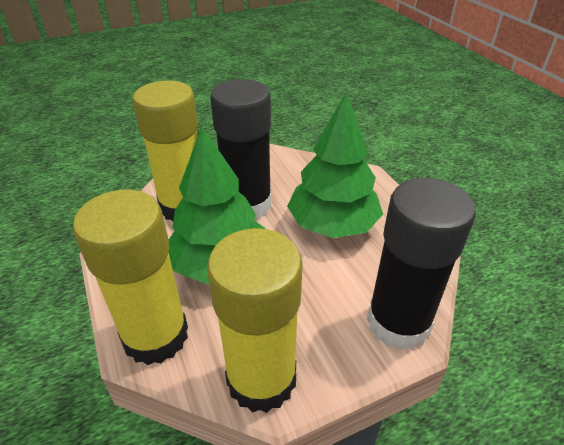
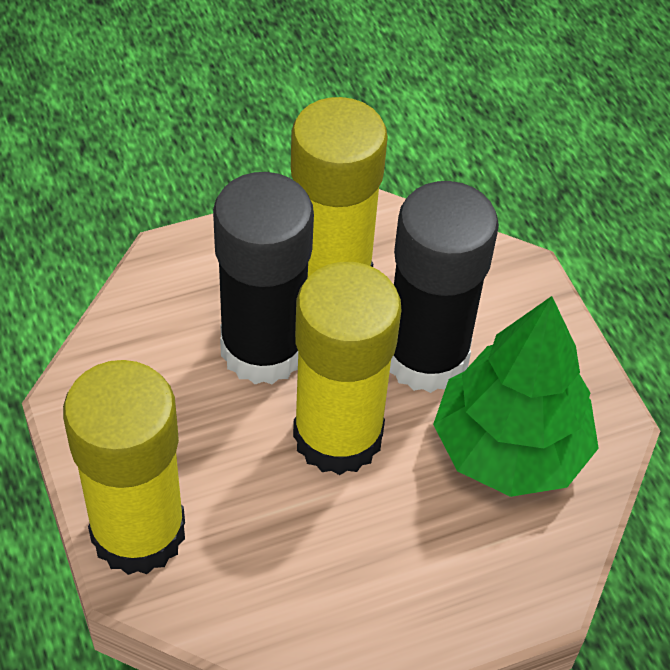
green tree: 2 -> 1

